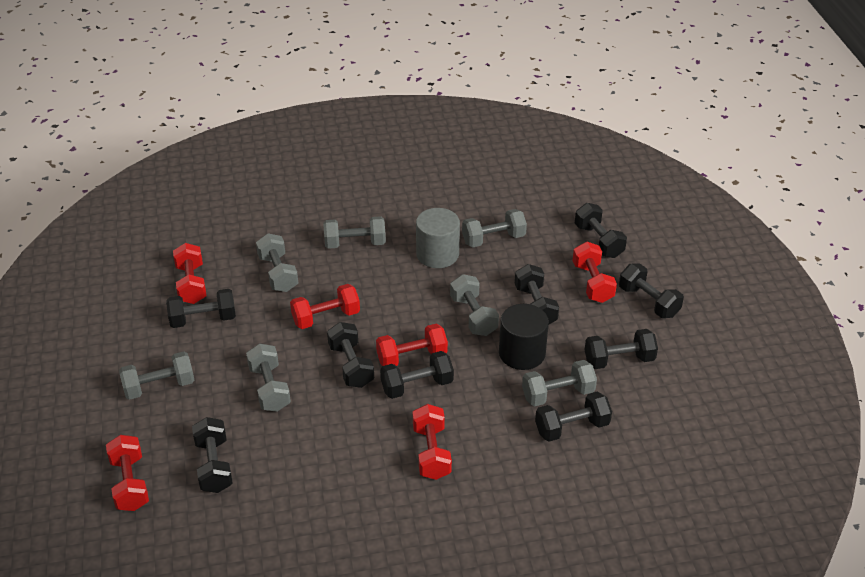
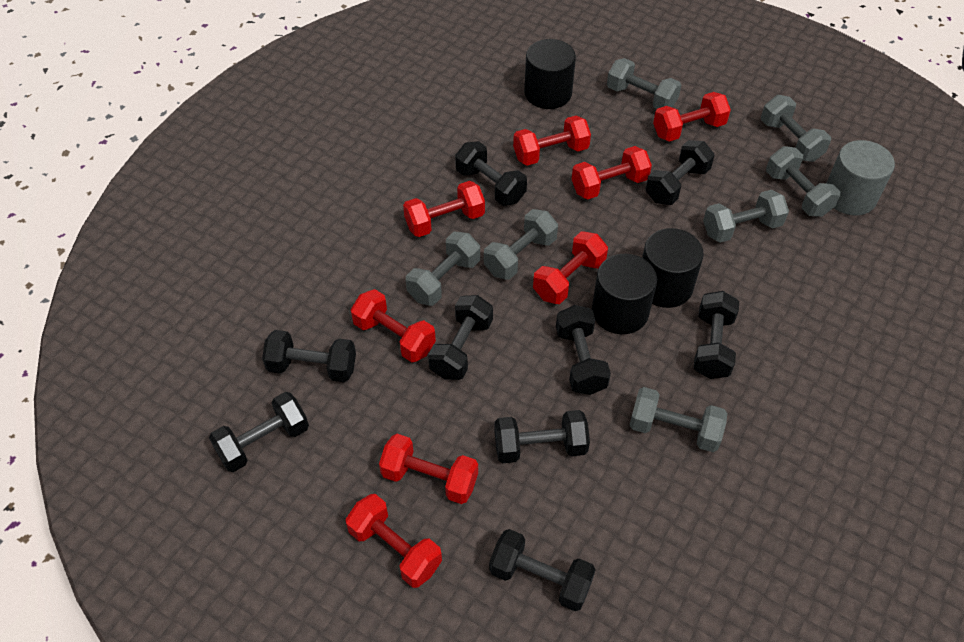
black cylinder: 1 -> 3
red dumbbell: 6 -> 8

